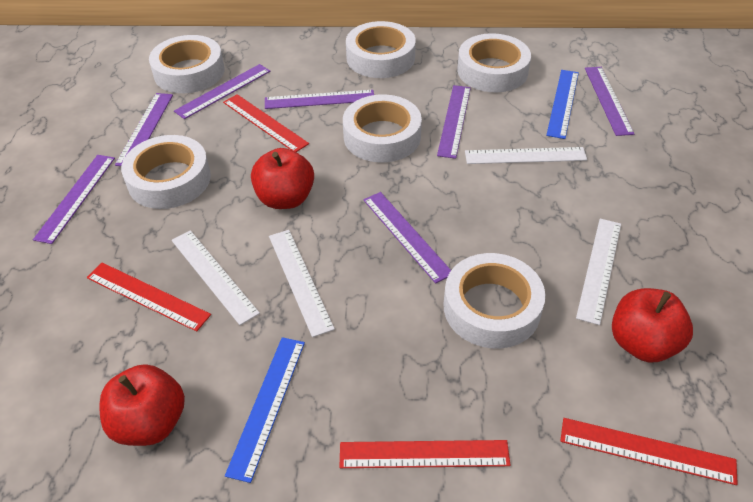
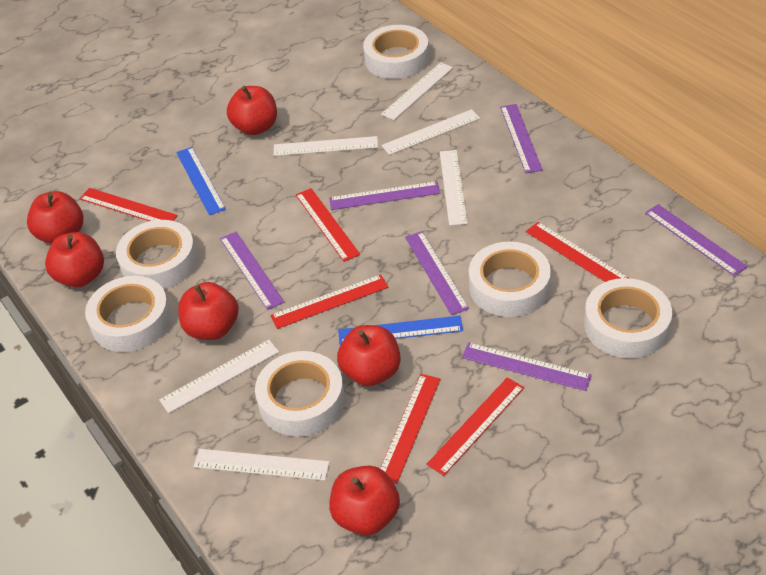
purple ruler: 7 -> 6
red apple: 3 -> 6
red ruler: 4 -> 6
white ruler: 4 -> 6

